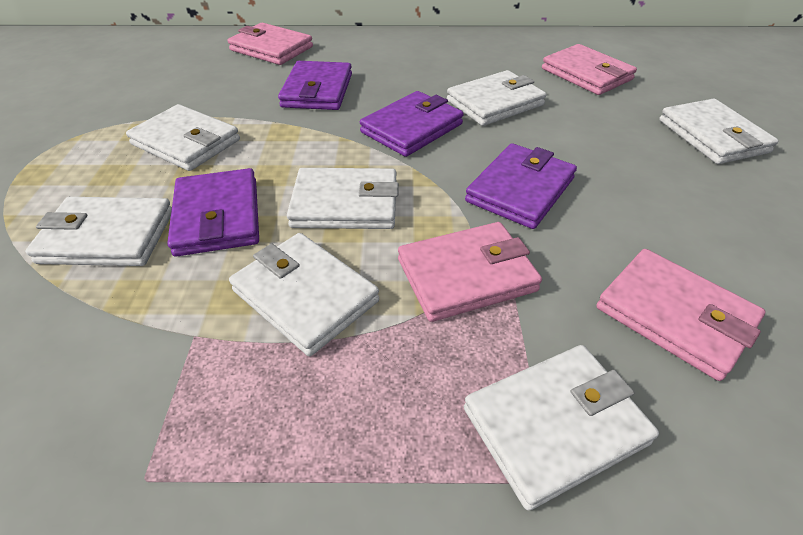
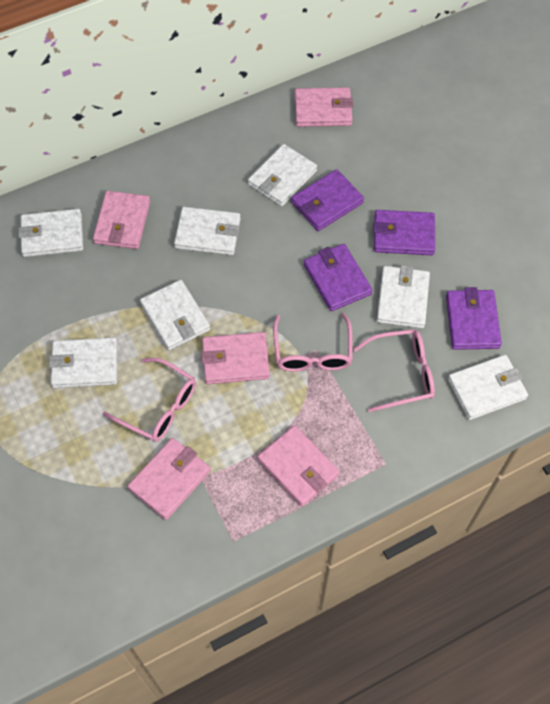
pink glasses: 0 -> 3
pink wallet: 4 -> 5

